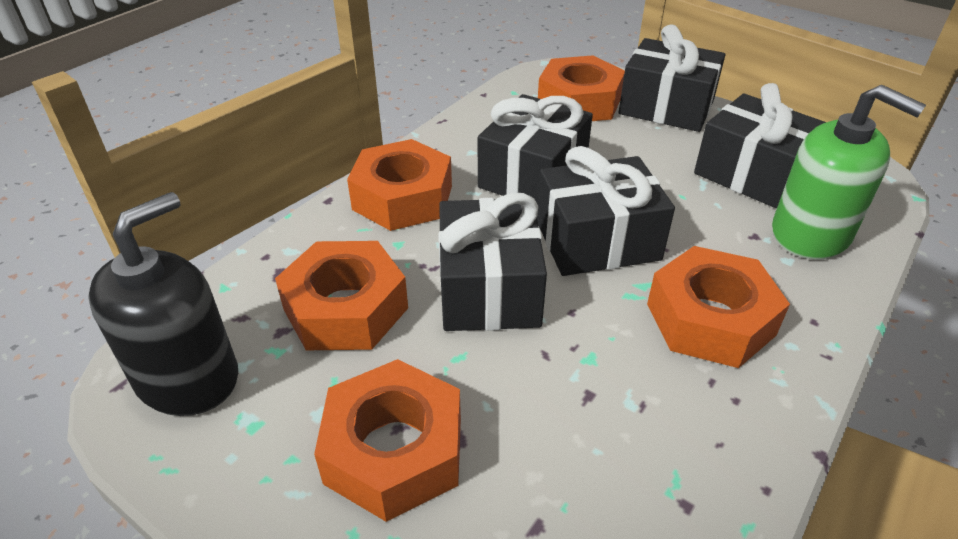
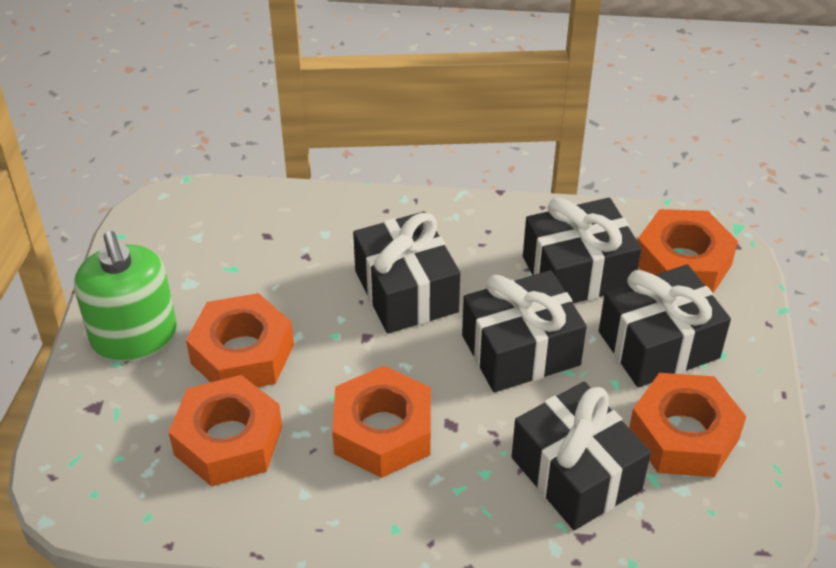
black soap dispenser: 1 -> 0

